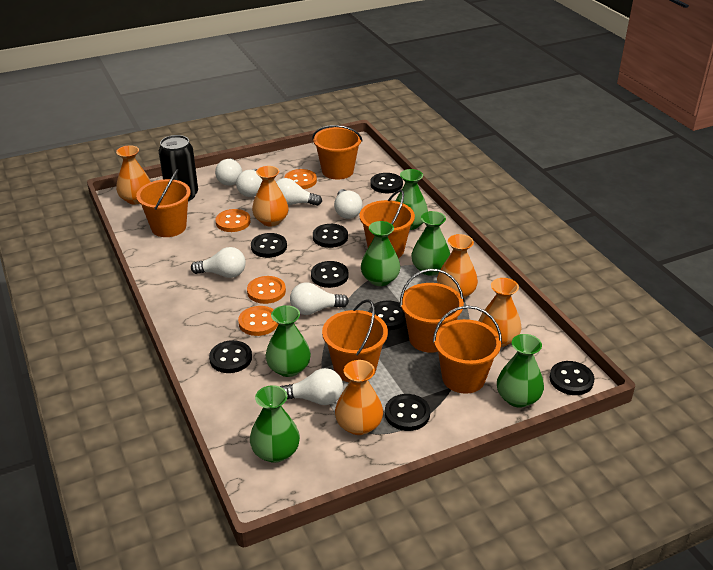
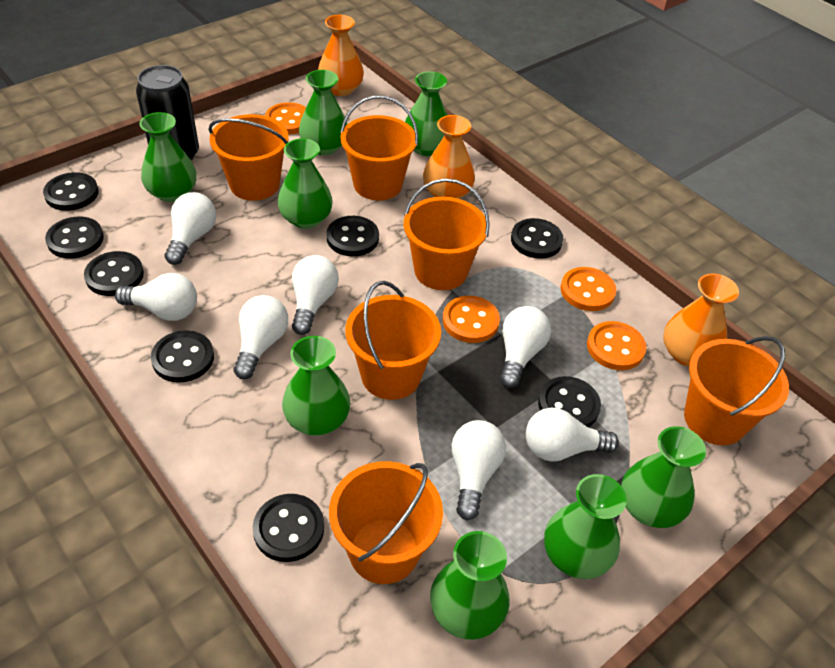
green vase: 6 -> 8
orange vase: 5 -> 3

